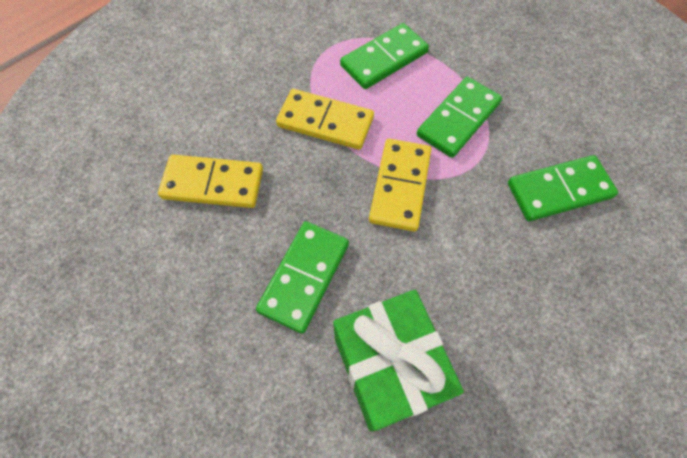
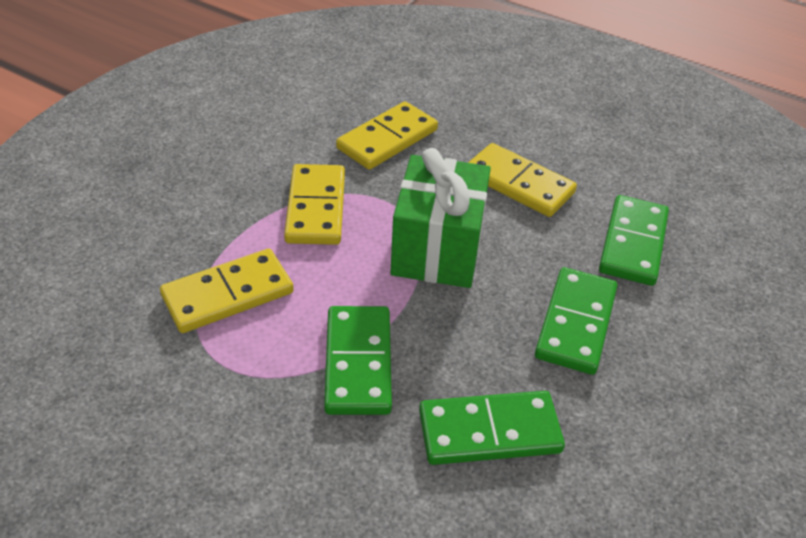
yellow domino: 3 -> 4

